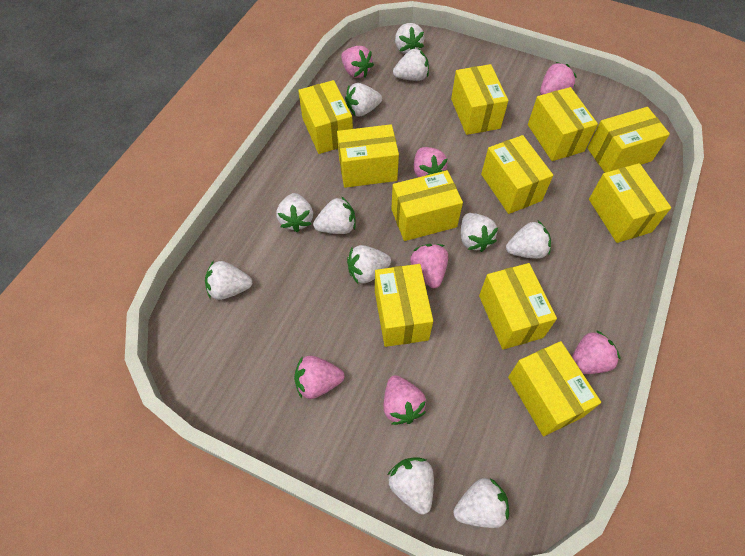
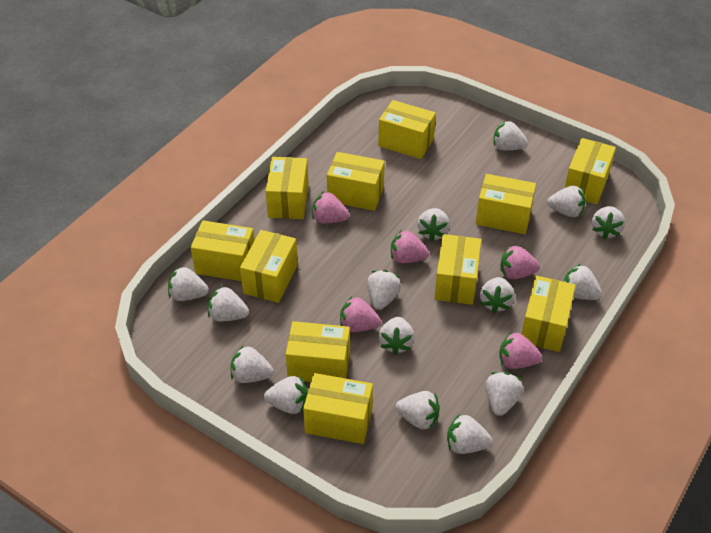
pink strawberry: 7 -> 5
white strawberry: 11 -> 15

